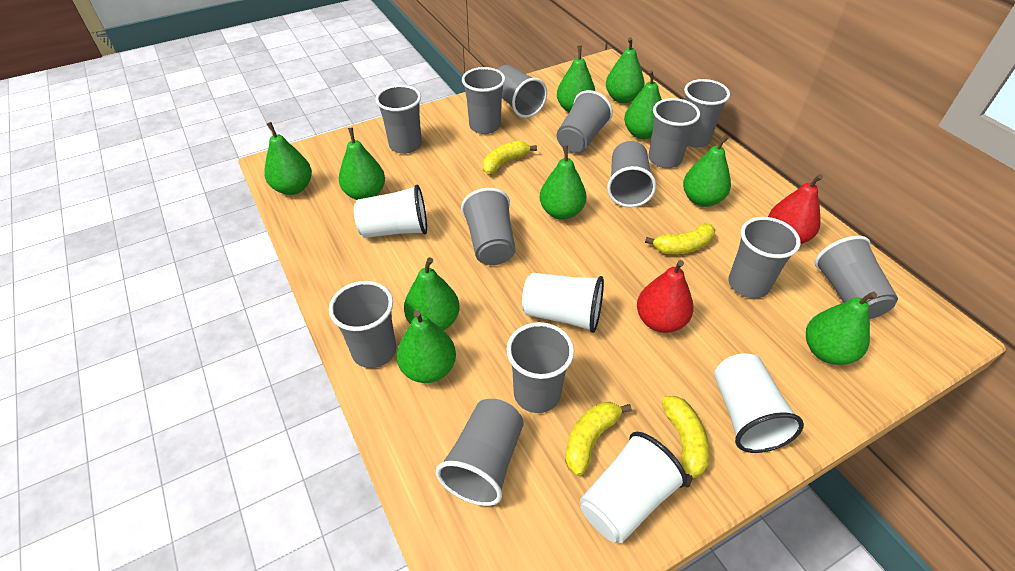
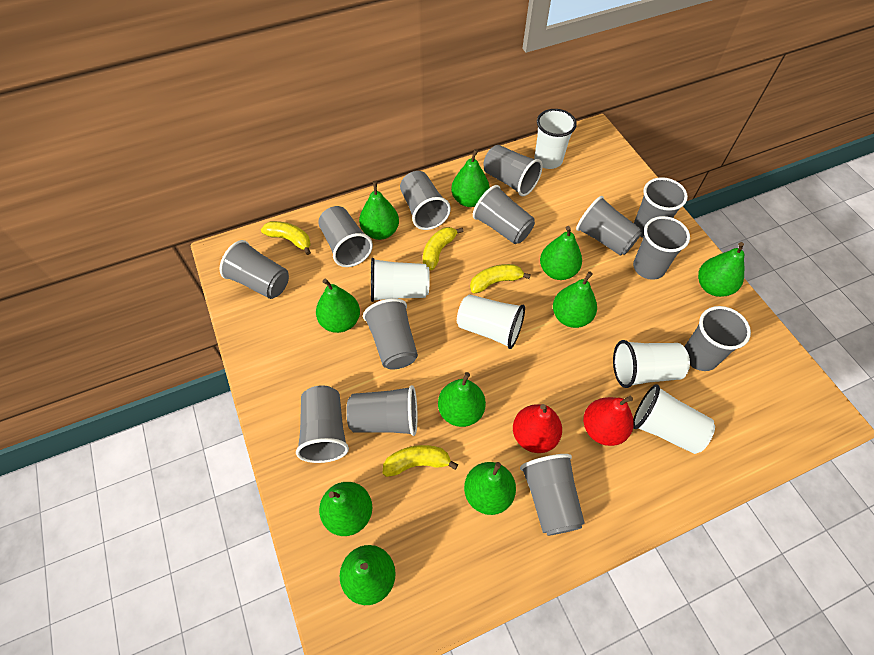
white cup: 4 -> 5

